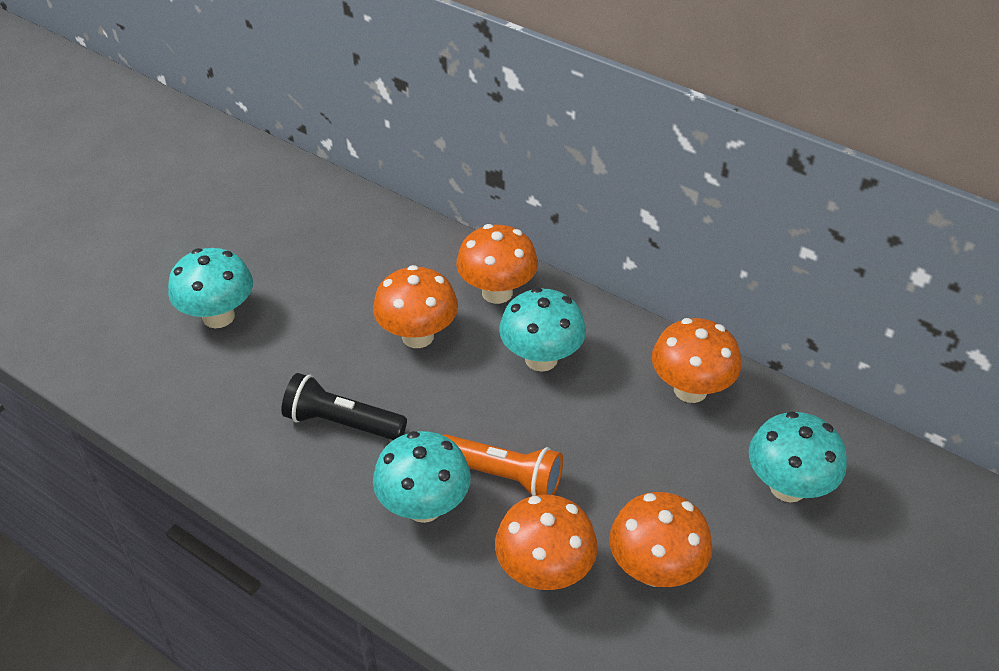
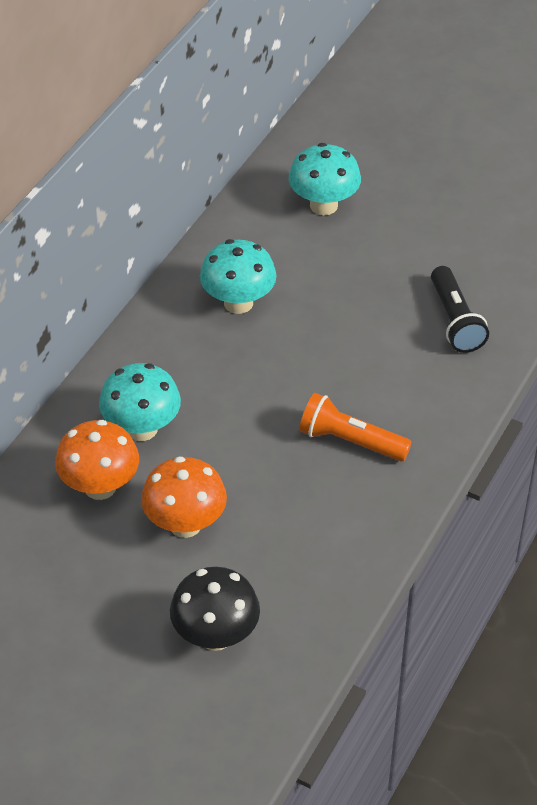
black mushroom: 0 -> 1
orange mushroom: 5 -> 2
turquoise mushroom: 4 -> 3

